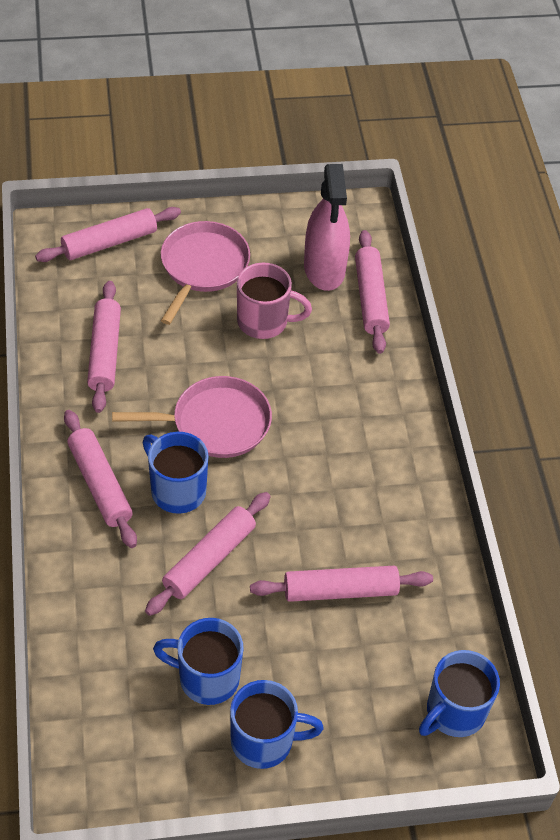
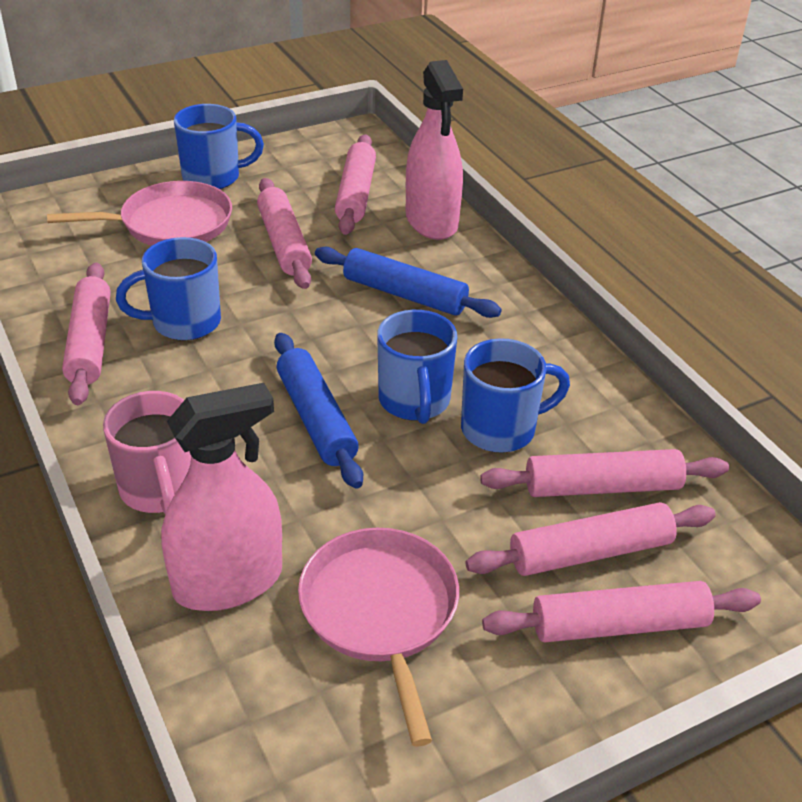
blue rolling pin: 0 -> 2
pink spray bottle: 1 -> 2

